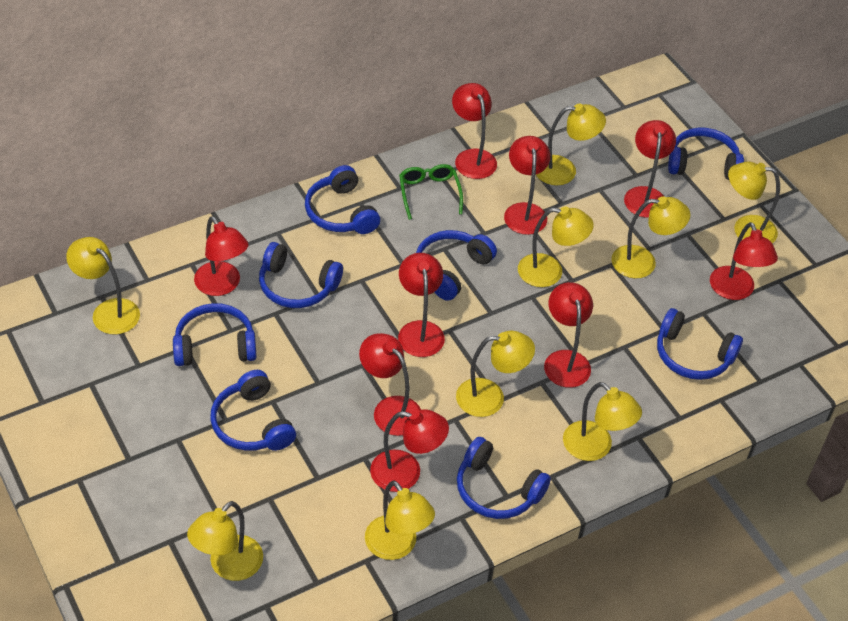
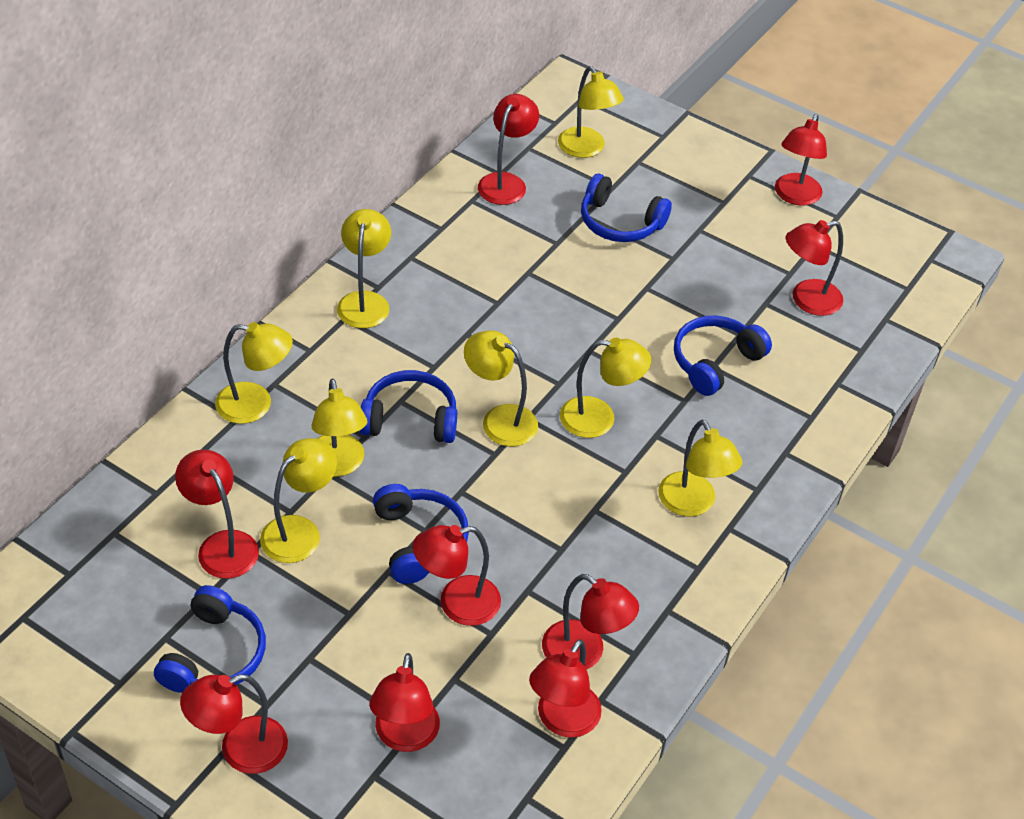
blue headphones: 8 -> 5
green glasses: 1 -> 0
yellow lamp: 9 -> 8

